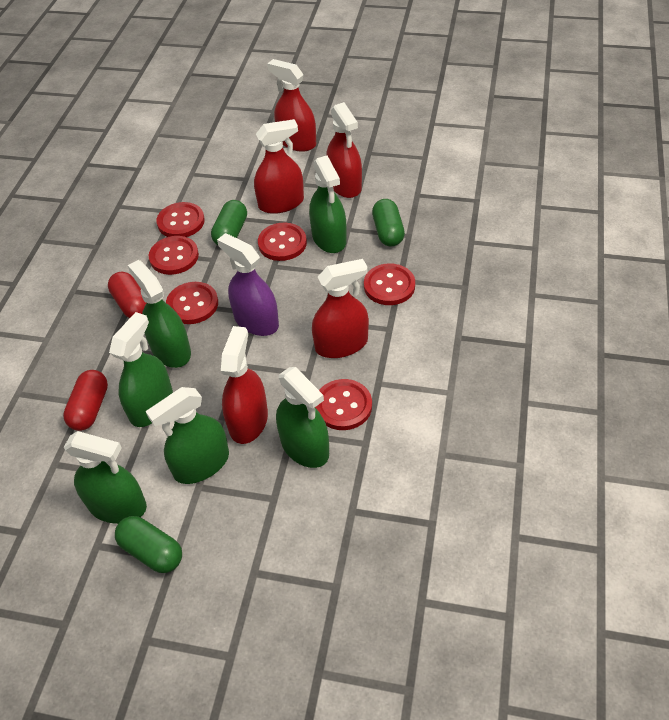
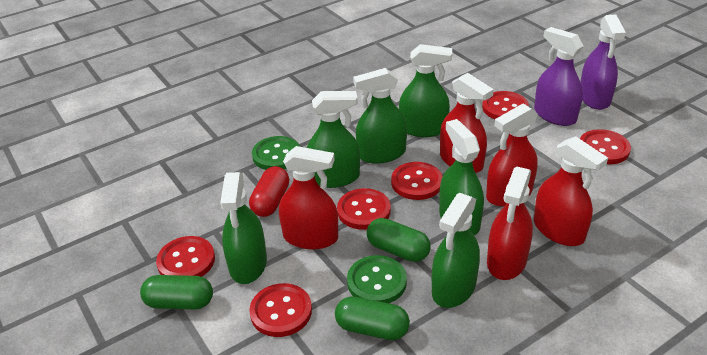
green button: 0 -> 2
purple spray bottle: 1 -> 2
red capsule: 2 -> 1

